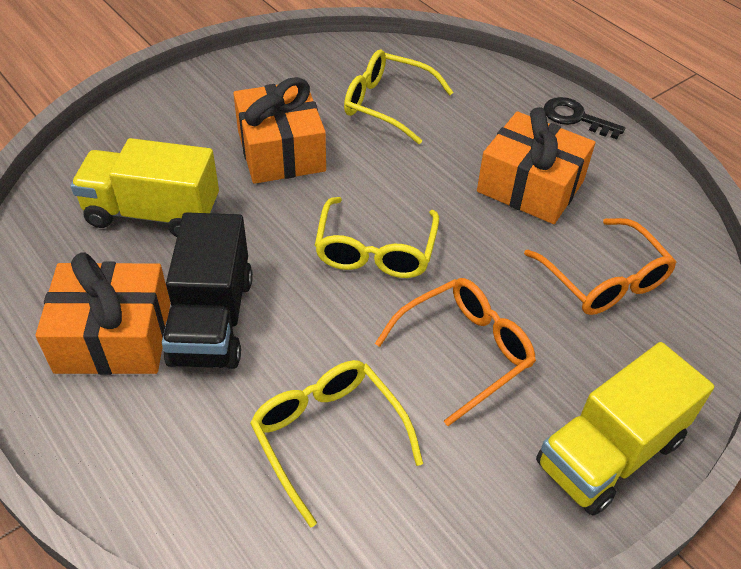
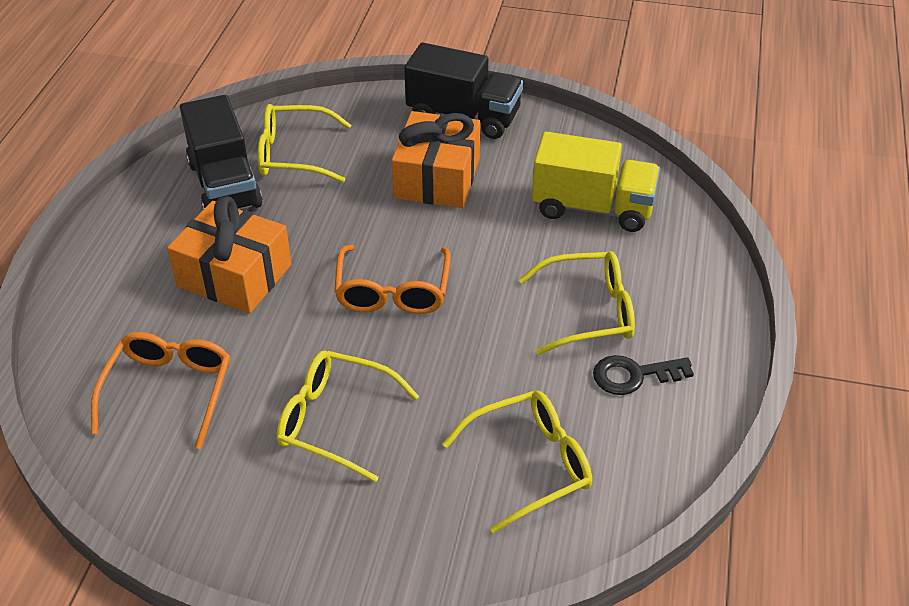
black truck: 1 -> 2
orange gift: 3 -> 2
yellow glasses: 3 -> 4
yellow truck: 2 -> 1

